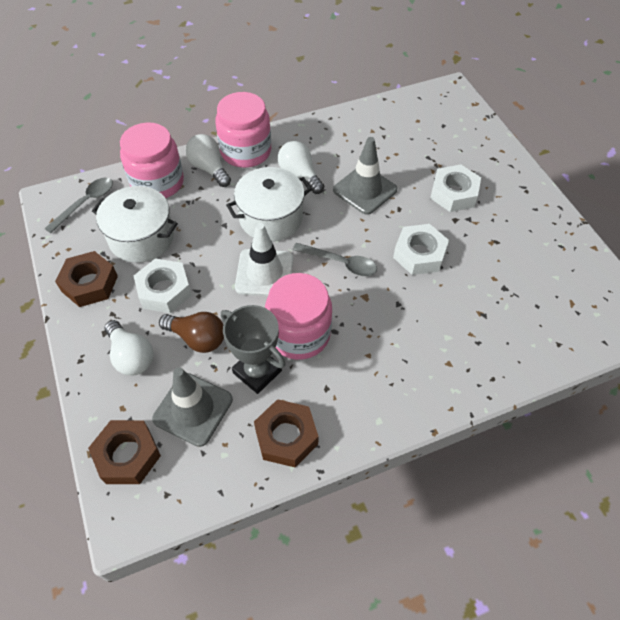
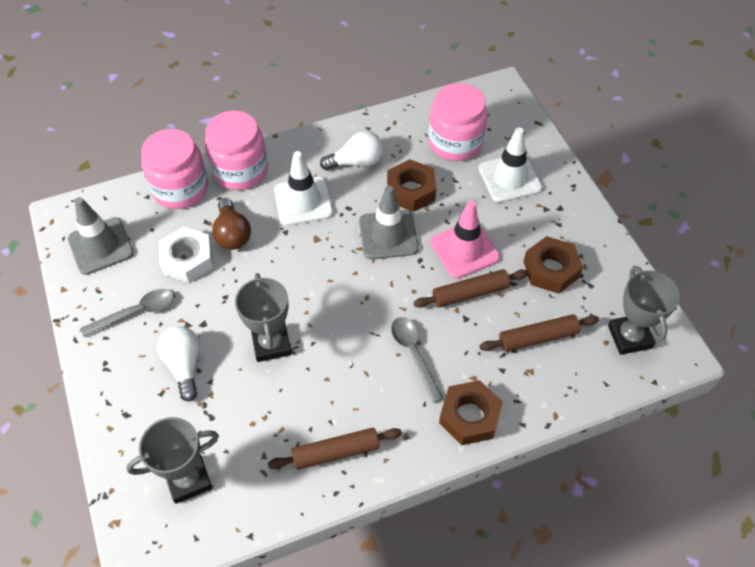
brown rolling pin: 0 -> 3
grey trophy: 1 -> 3
pink traffic cone: 0 -> 1
white light bulb: 3 -> 2
white nut: 3 -> 1
white pot: 2 -> 0
white traffic cone: 1 -> 2

